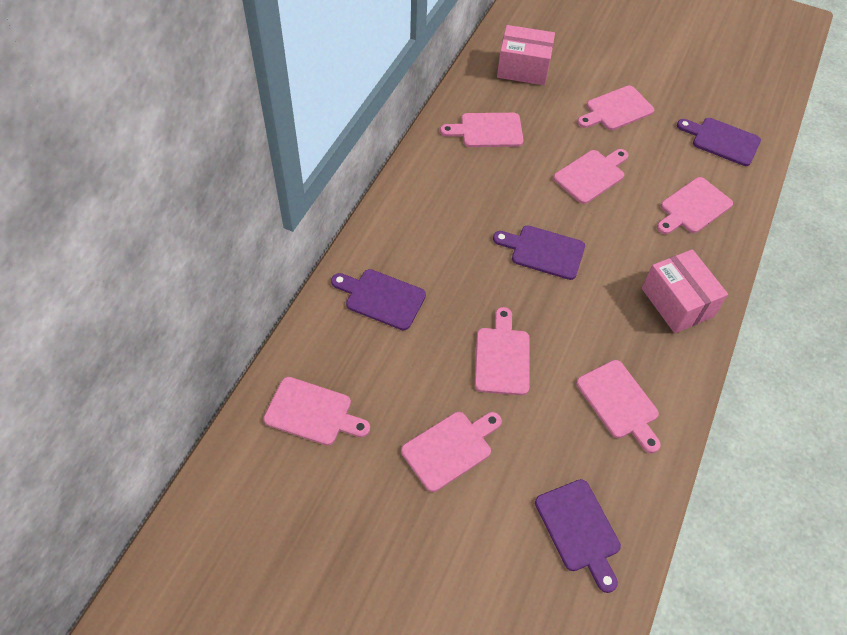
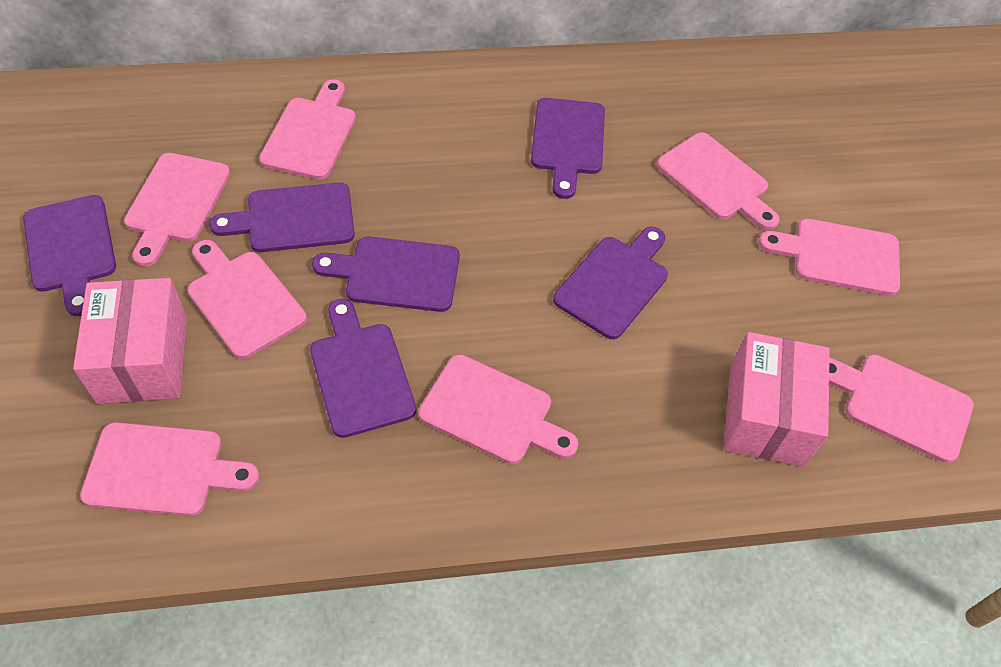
purple cutting board: 4 -> 6

